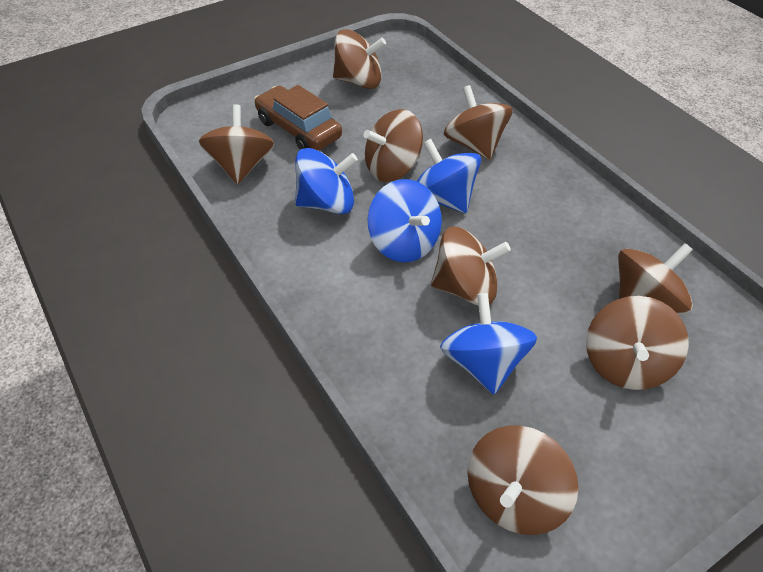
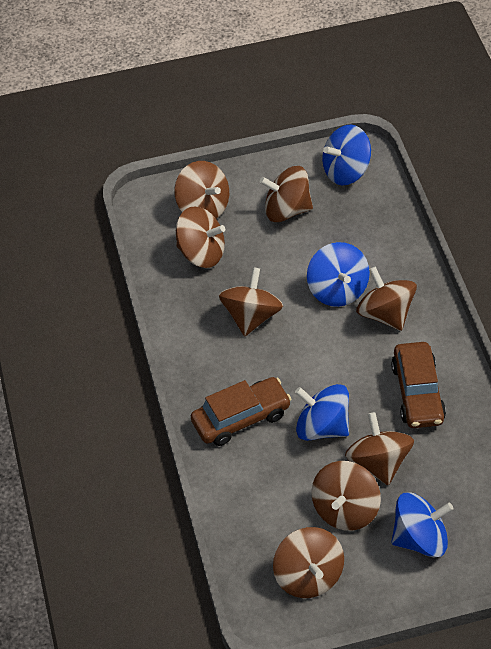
brown car: 1 -> 2

